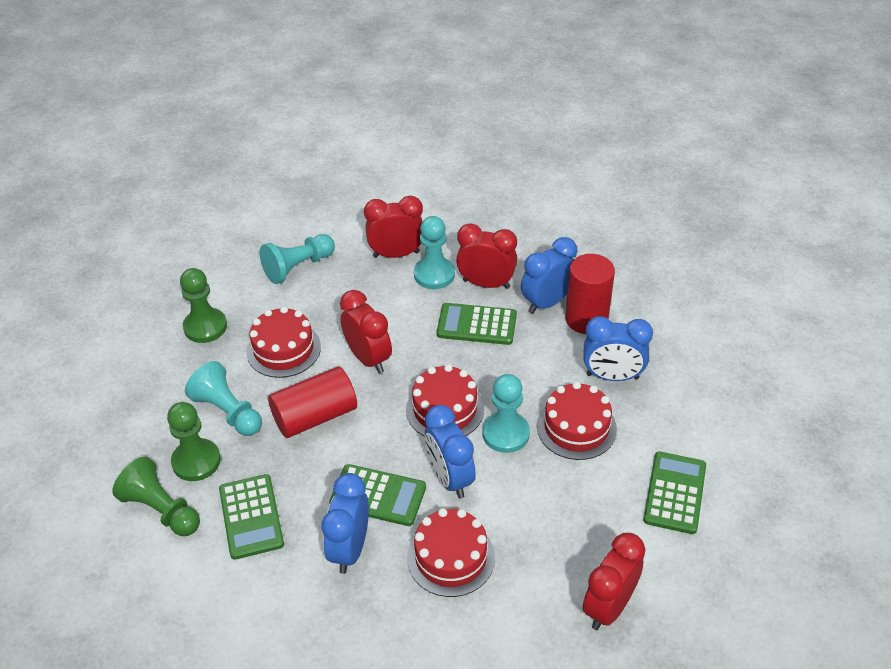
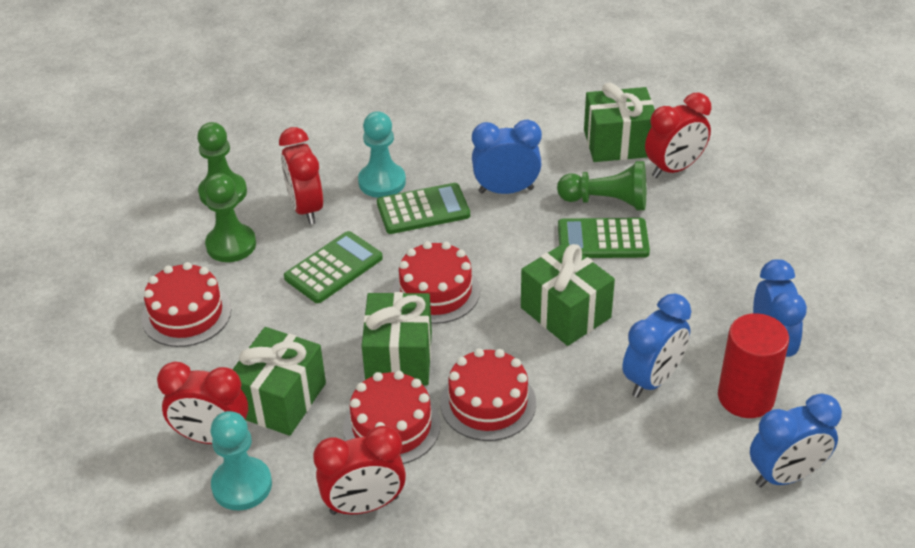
green calculator: 4 -> 3
green gift: 0 -> 4
red cylinder: 2 -> 1
turquoise pawn: 4 -> 2

